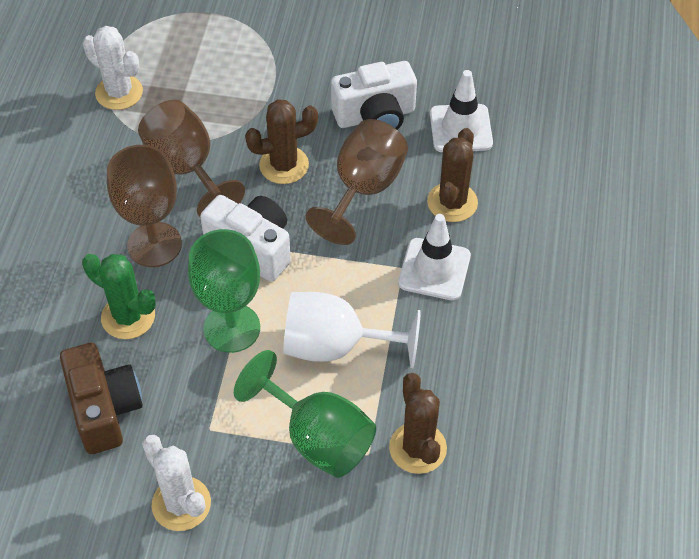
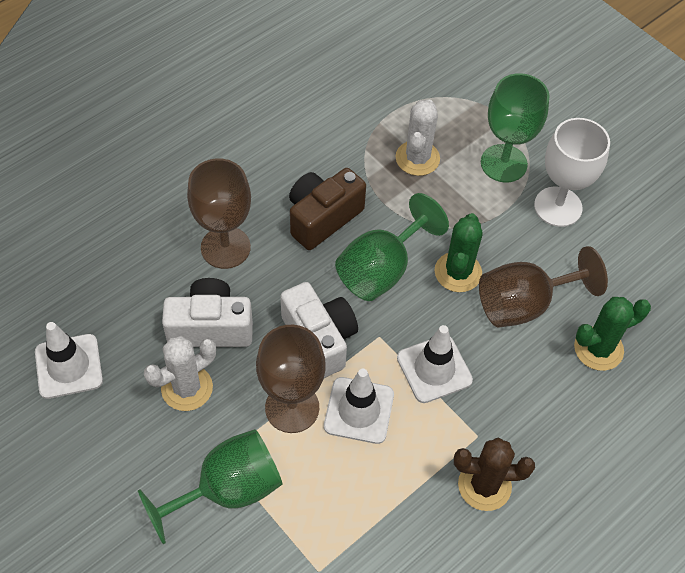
brown cactus: 3 -> 1
green cactus: 1 -> 2
green goblet: 2 -> 3
white traffic cone: 2 -> 3

